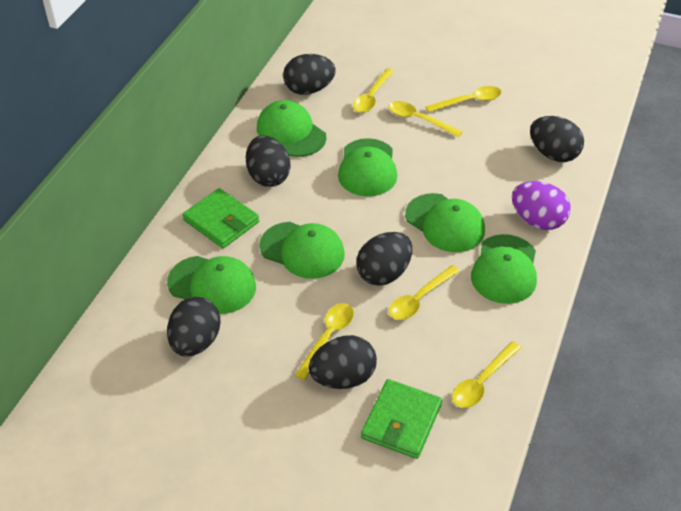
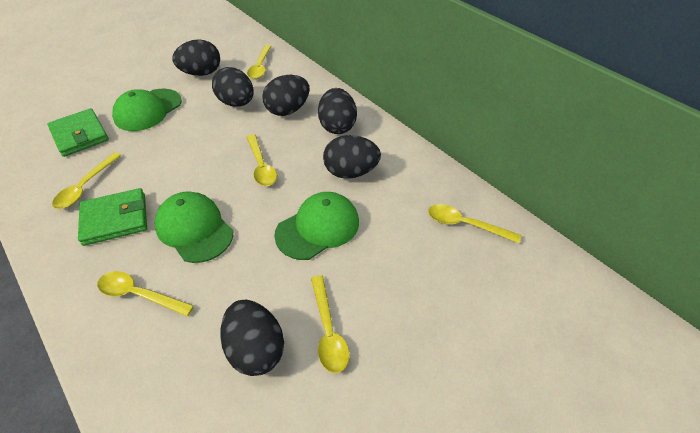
green cap: 6 -> 3
purple egg: 1 -> 0

